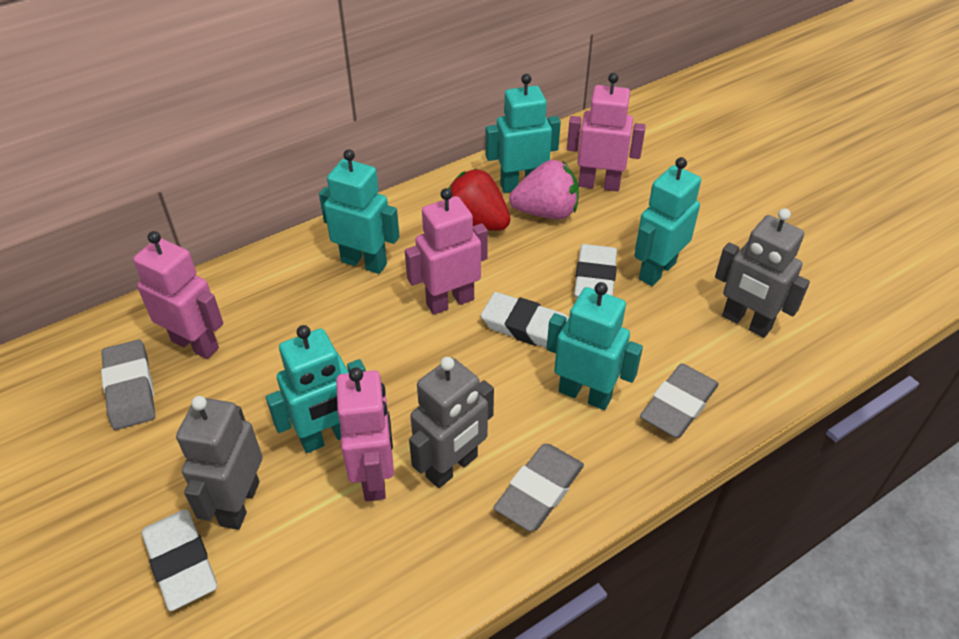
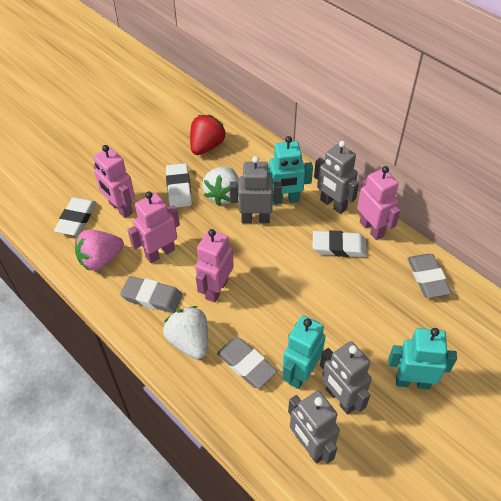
grey robot: 3 -> 4
turquoise robot: 5 -> 3
white strawberry: 0 -> 2

